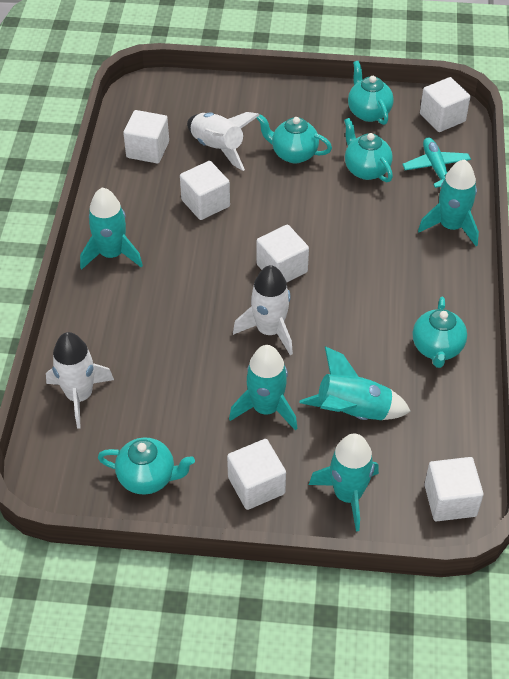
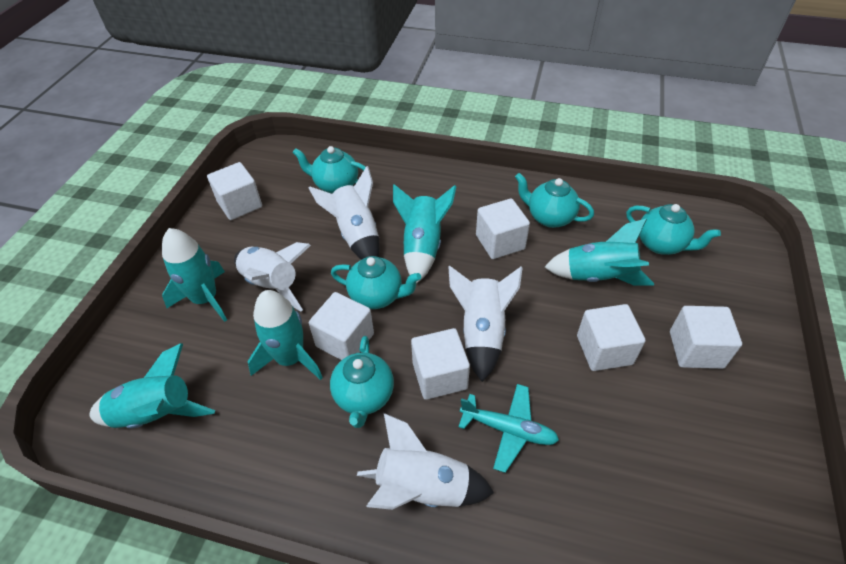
white rocket: 3 -> 4

